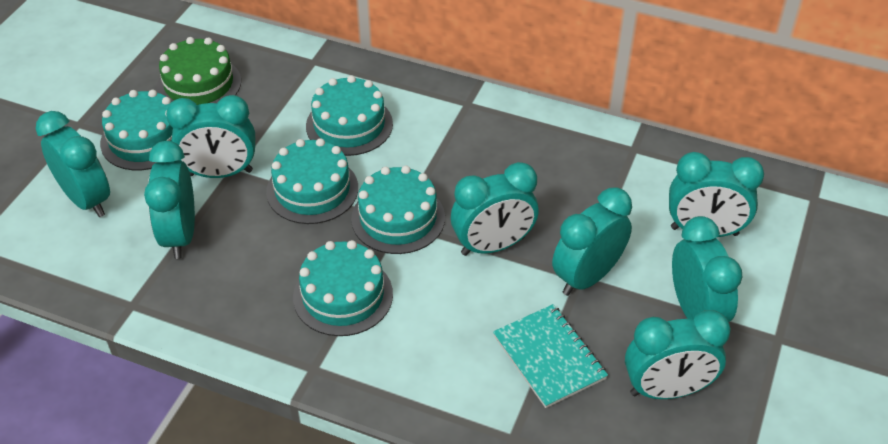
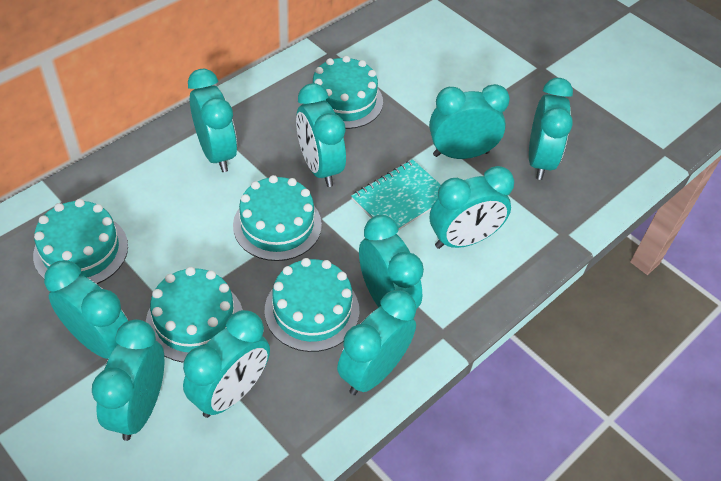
green cake: 1 -> 0
turquoise clock: 8 -> 10

